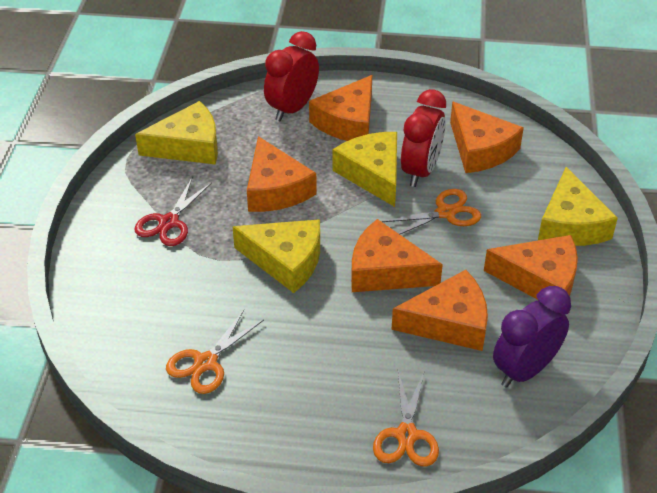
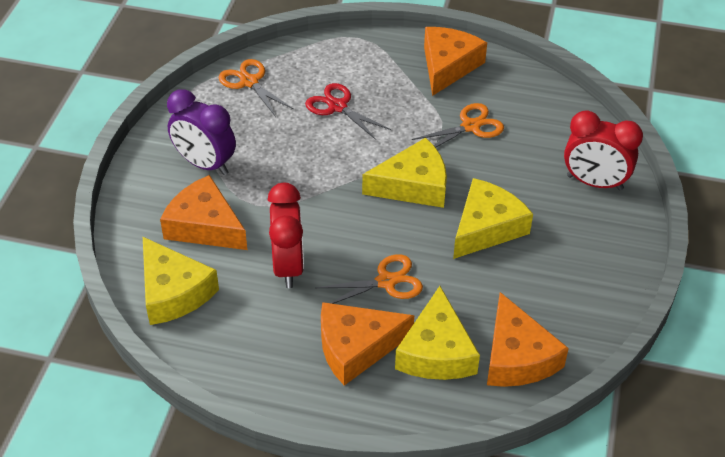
orange cheese: 6 -> 4

